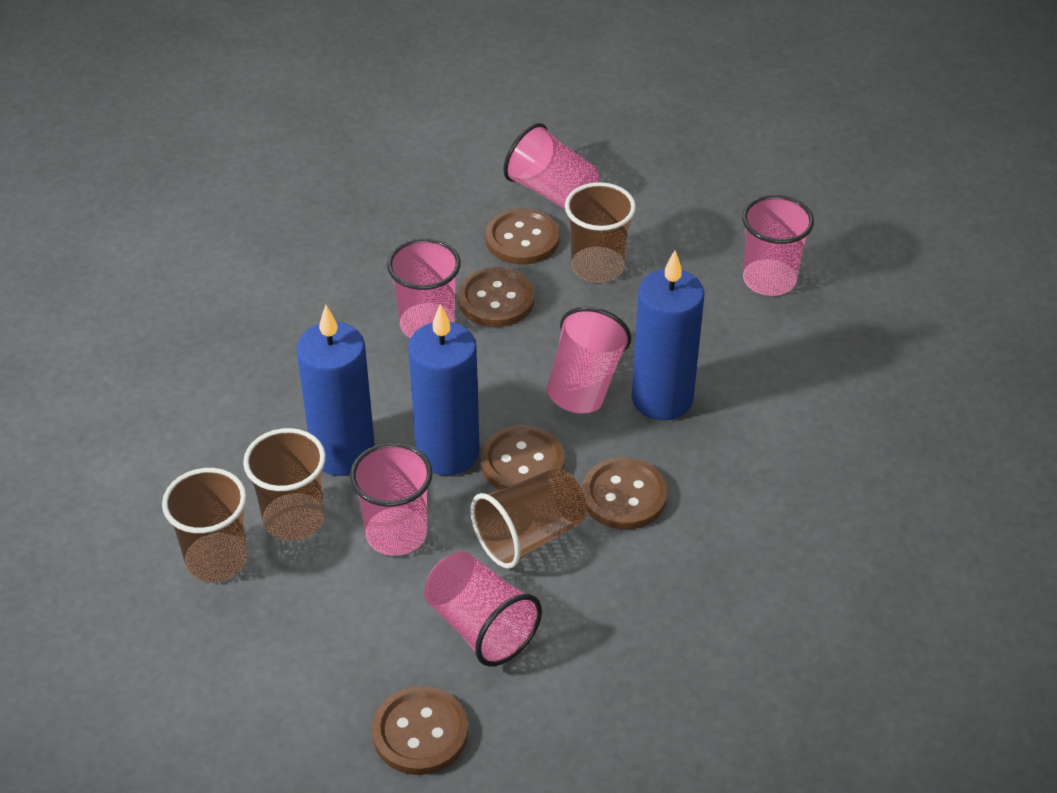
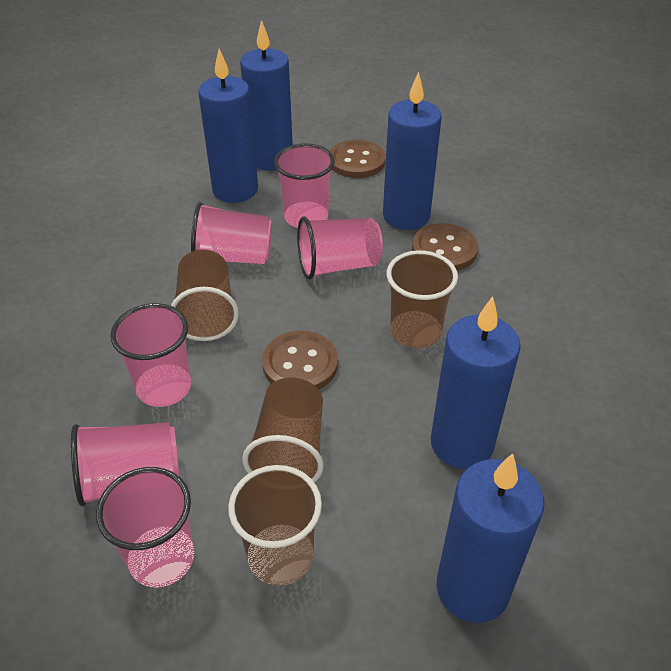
blue candle: 3 -> 5
brown button: 5 -> 3

